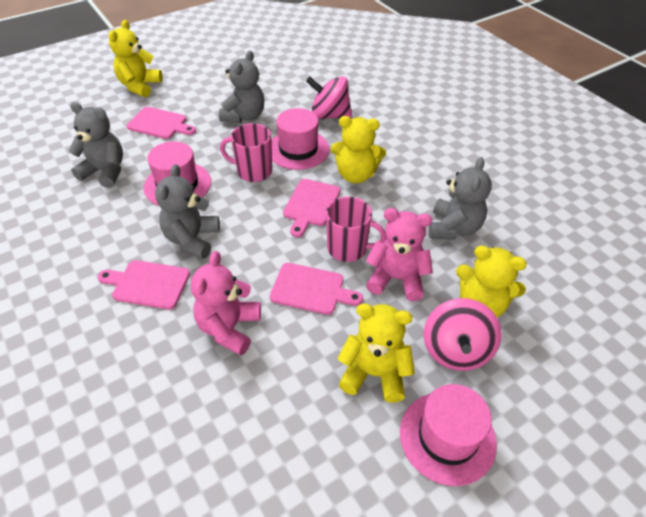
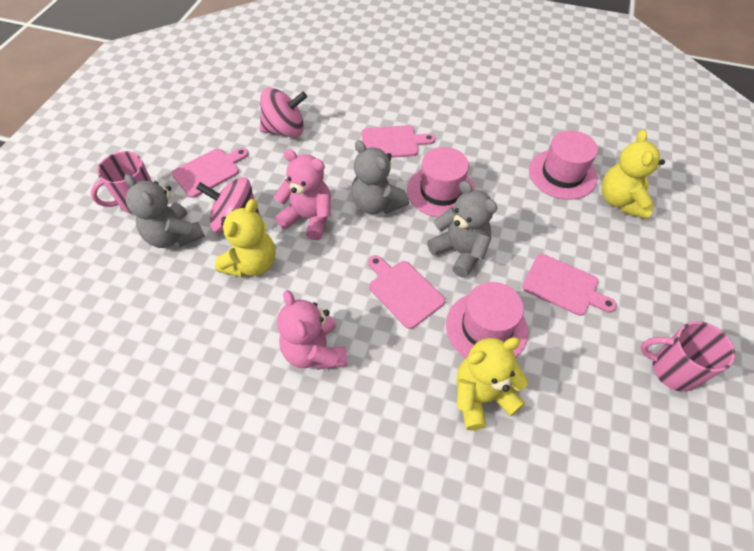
grey teddy bear: 4 -> 3
yellow teddy bear: 4 -> 3

